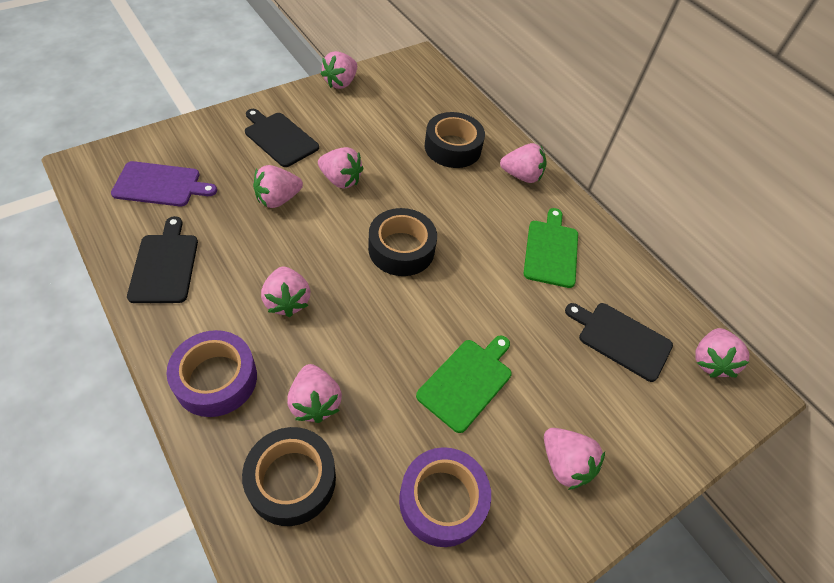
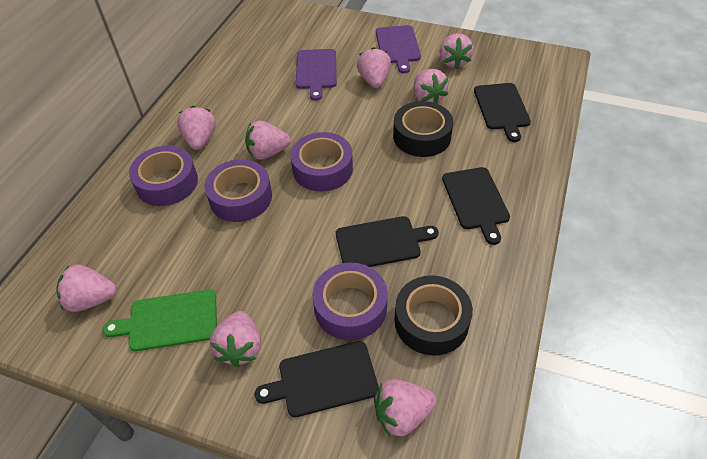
black cutting board: 3 -> 4
black tape: 3 -> 2
green cutting board: 2 -> 1
purple cutting board: 1 -> 2
purple tape: 2 -> 4

